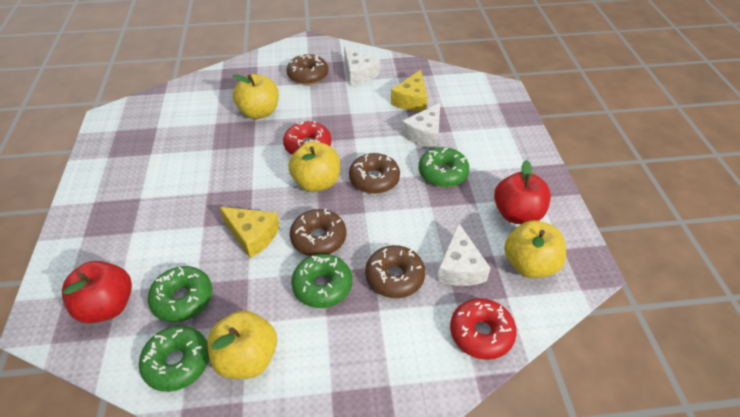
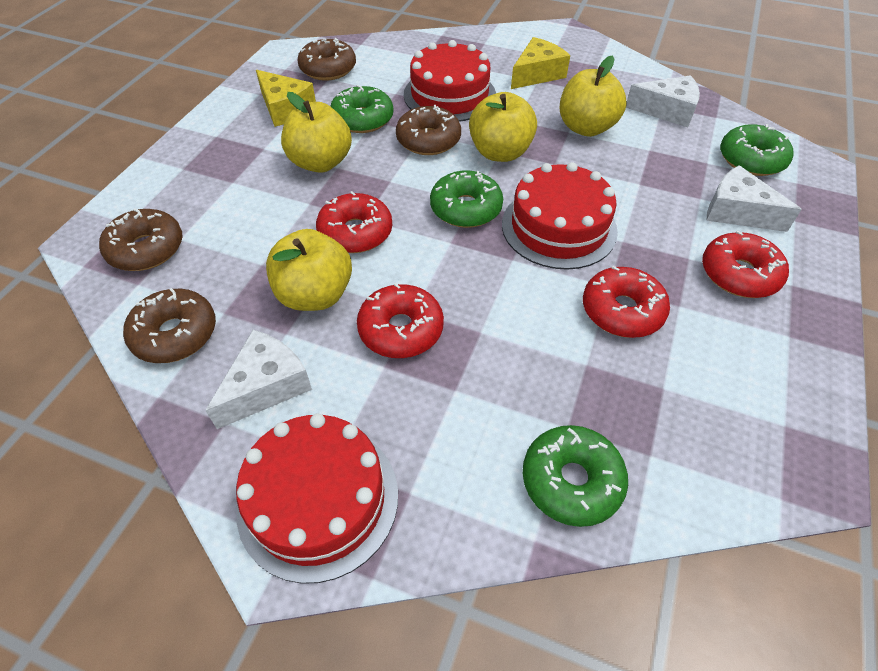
red apple: 2 -> 0
red cake: 0 -> 3
red donut: 2 -> 4

